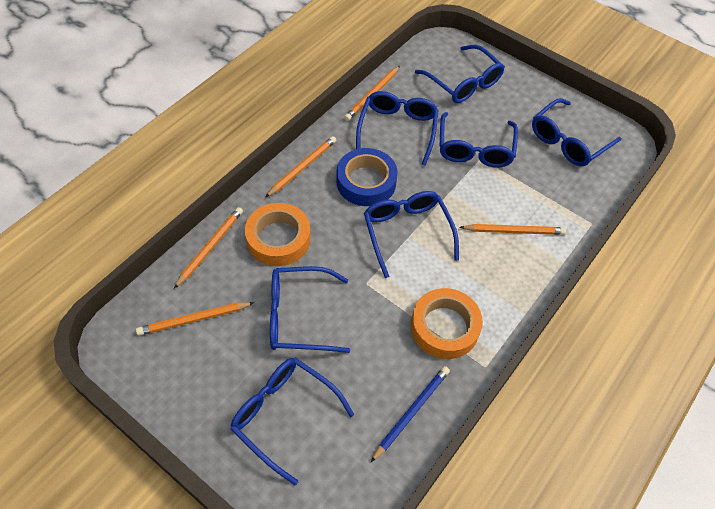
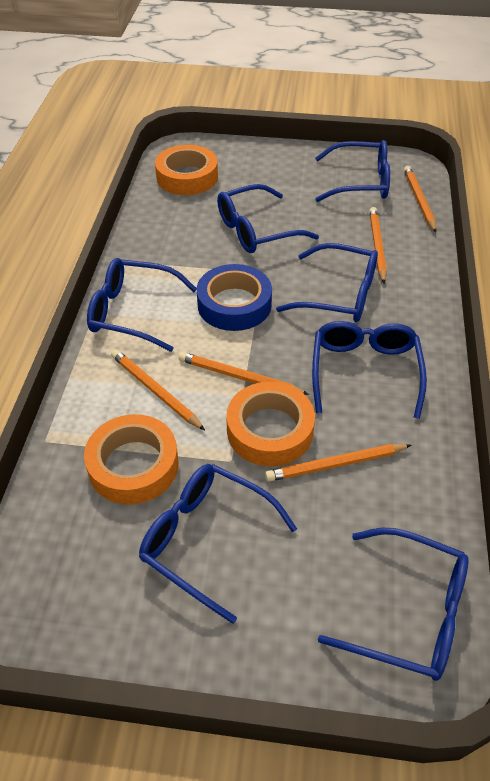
blue pencil: 1 -> 0
orange tape: 2 -> 3

